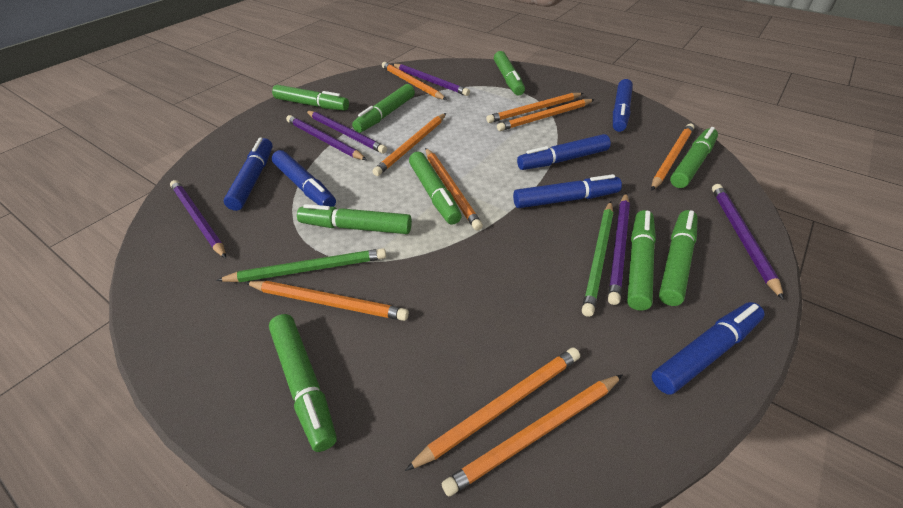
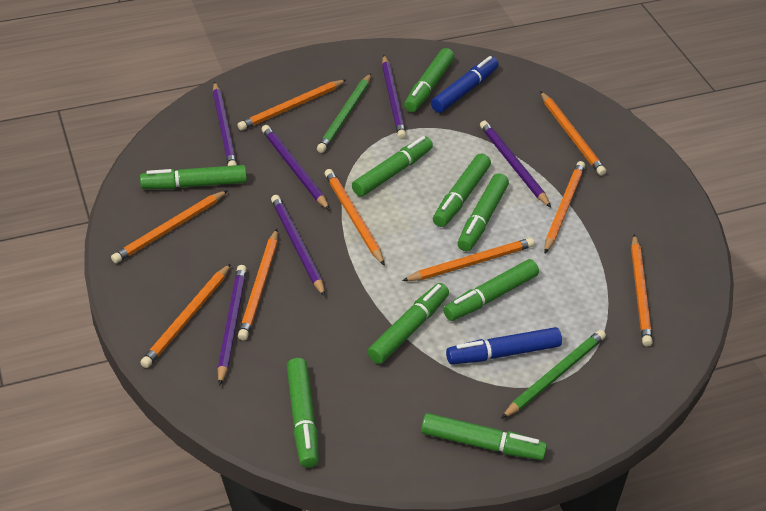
blue marker: 6 -> 2

